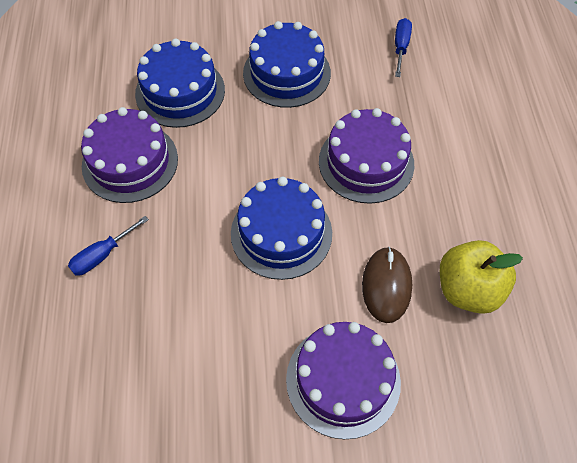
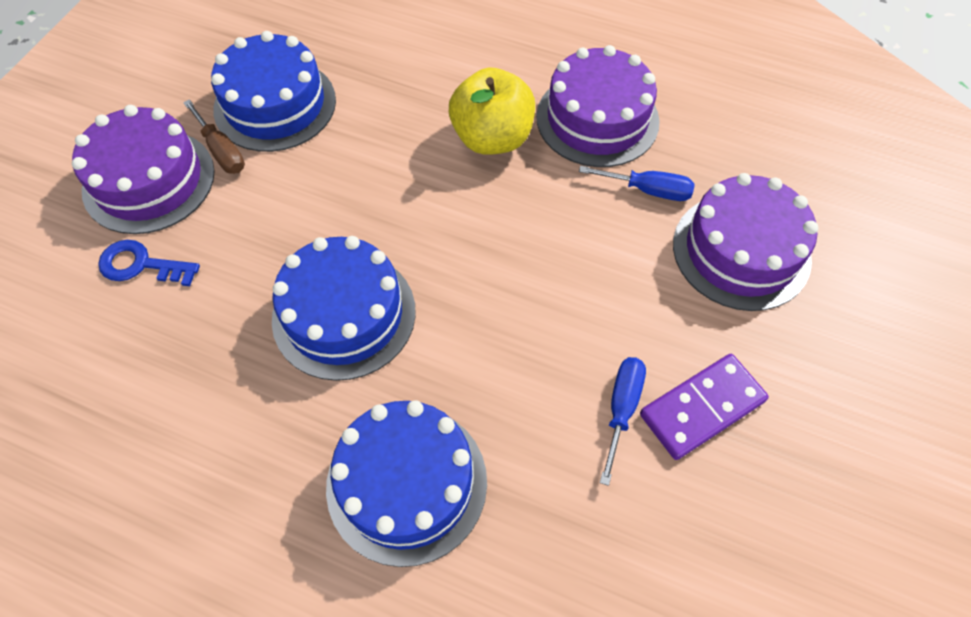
blue key: 0 -> 1
brown mouse: 1 -> 0
brown screwdriver: 0 -> 1
purple domino: 0 -> 1

